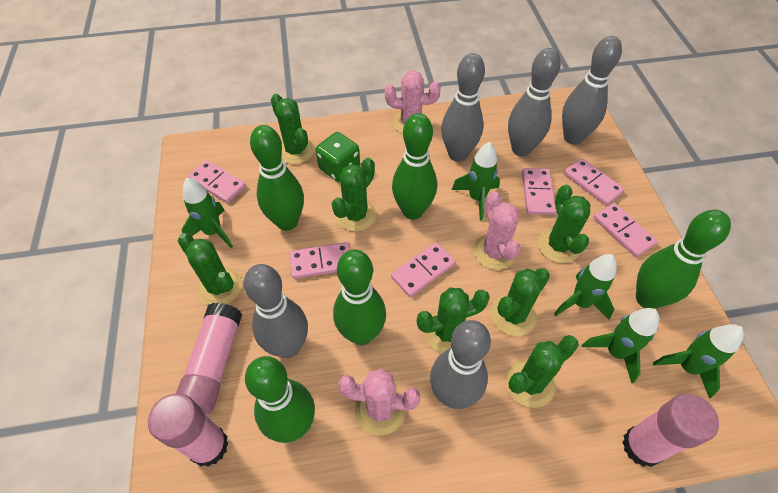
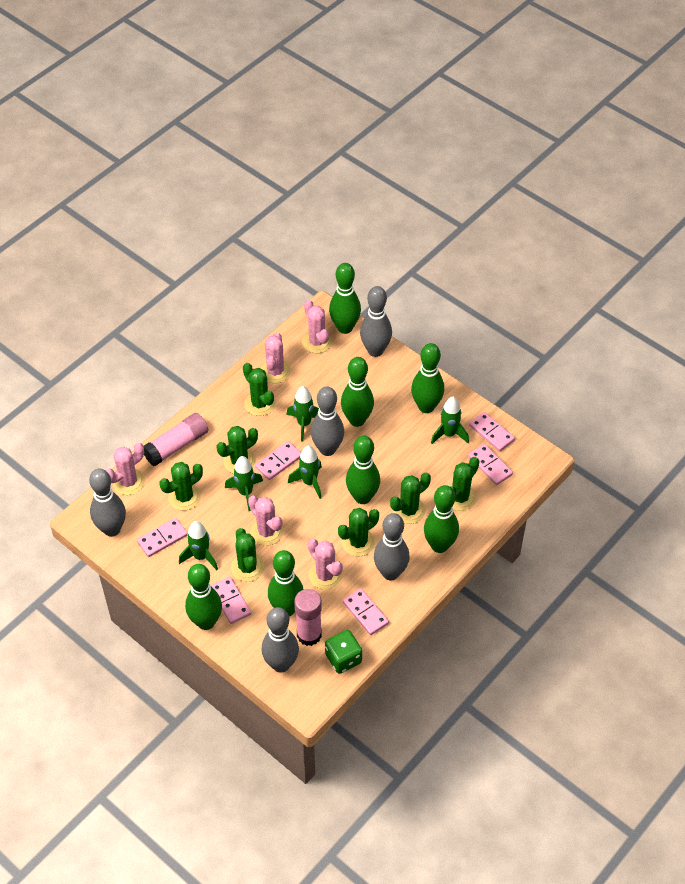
green bowling pin: 5 -> 7
pink cactus: 3 -> 5
pink glue stick: 3 -> 2

